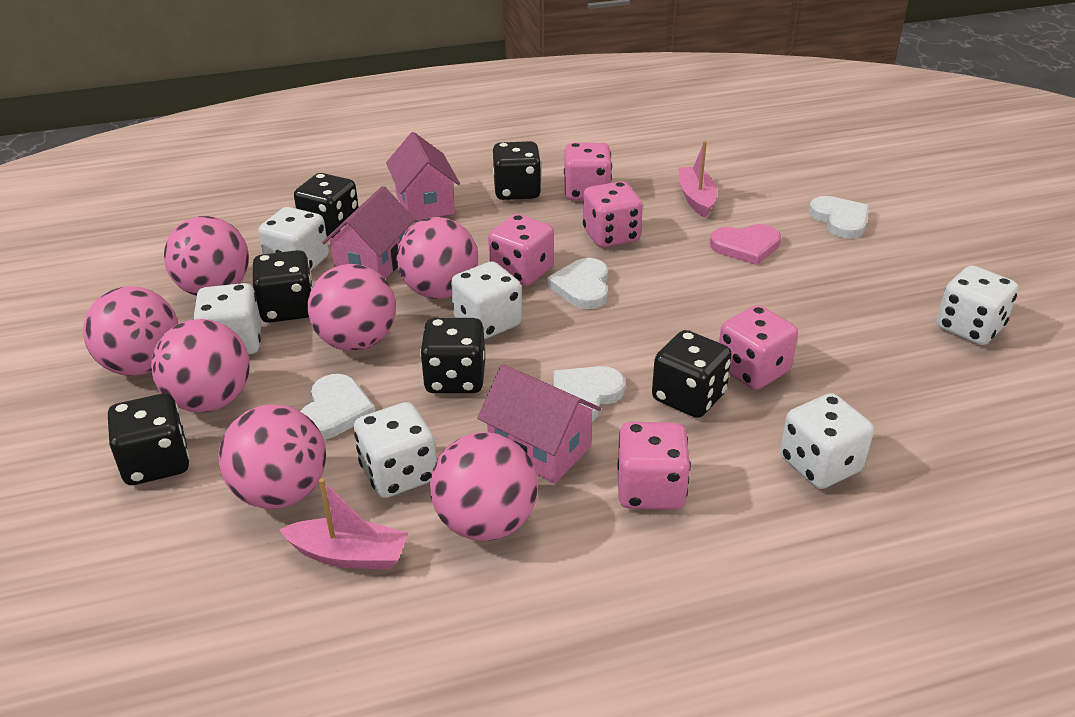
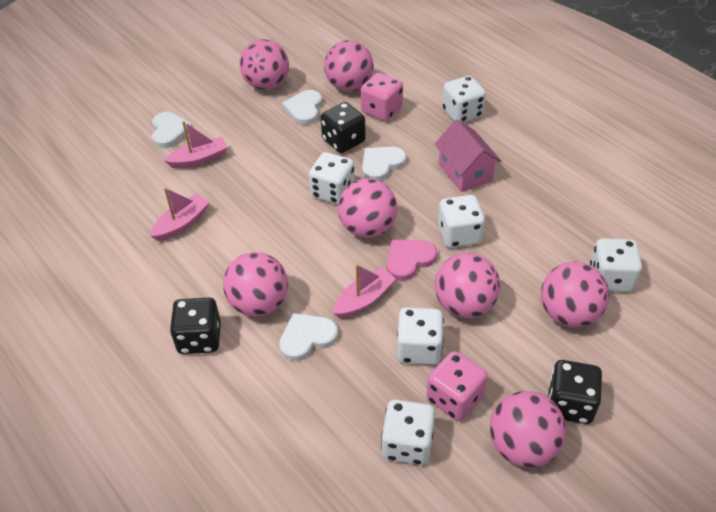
black dice: 6 -> 3
pink boat: 2 -> 3
pink dice: 5 -> 2
pink house: 3 -> 1

